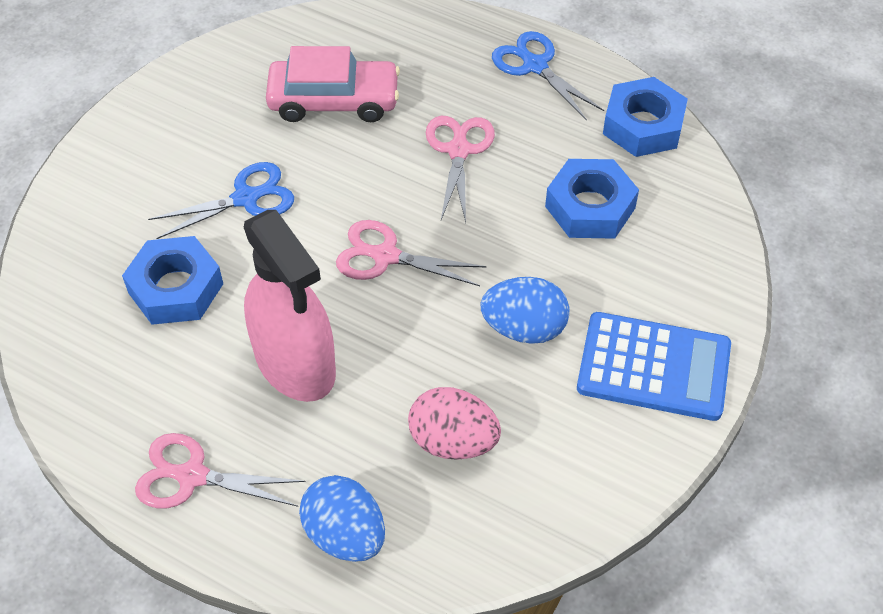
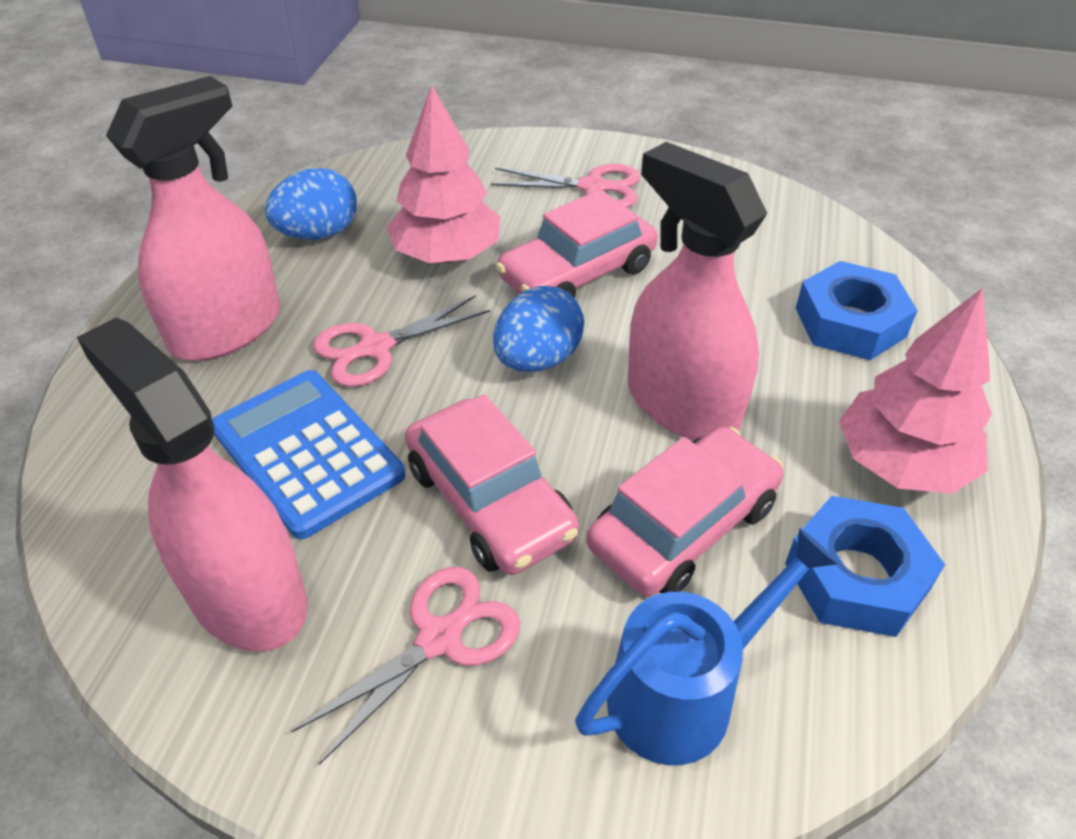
blue nut: 3 -> 2
blue scissors: 2 -> 0
blue watering can: 0 -> 1
pink car: 1 -> 3
pink egg: 1 -> 0
pink spray bottle: 1 -> 3
pink tree: 0 -> 2

